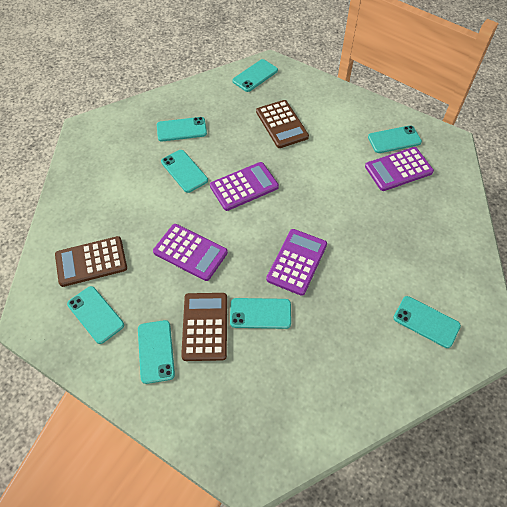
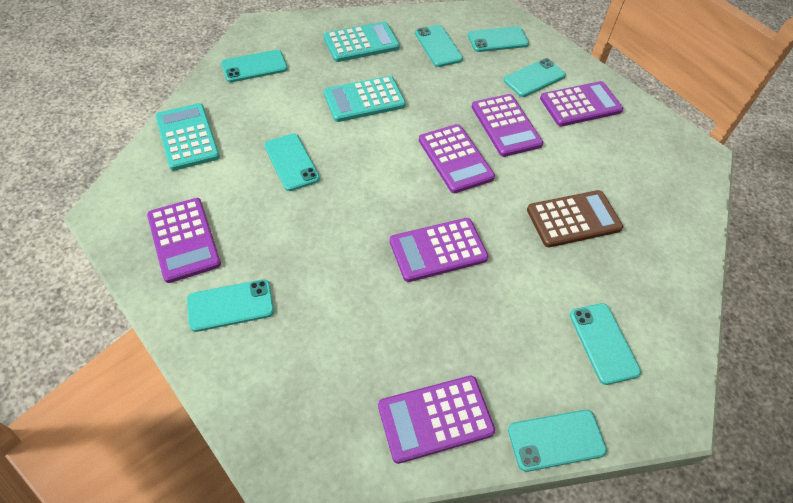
brown calculator: 3 -> 1
purple calculator: 4 -> 6
turquoise calculator: 0 -> 3

